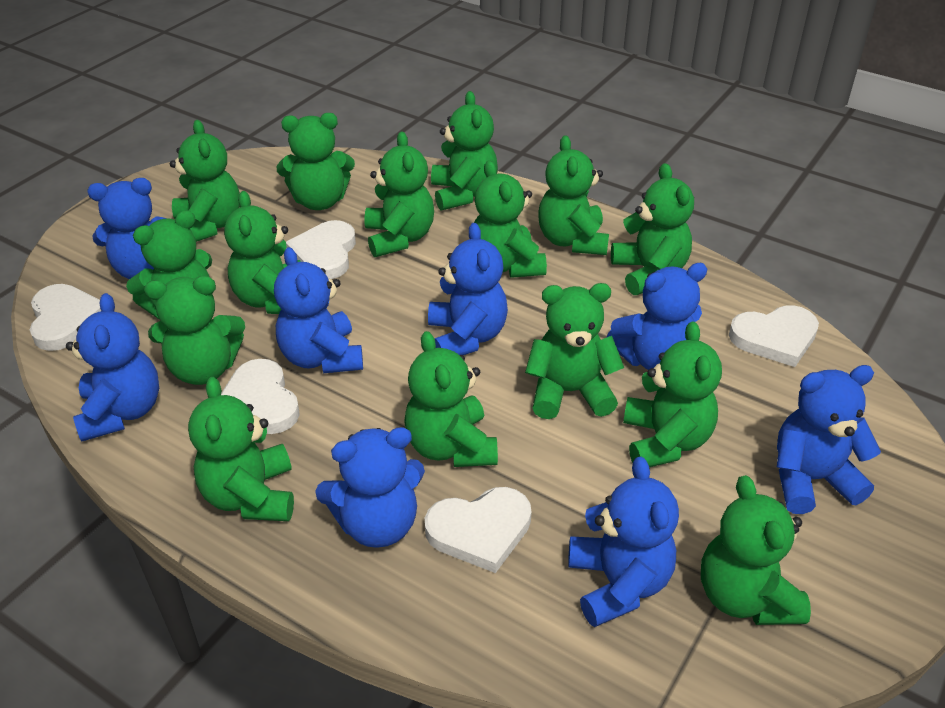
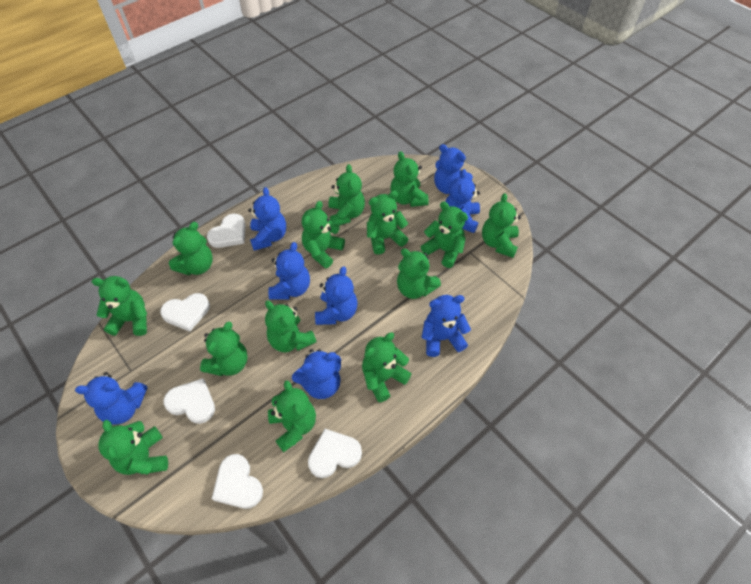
green teddy bear: 15 -> 14

